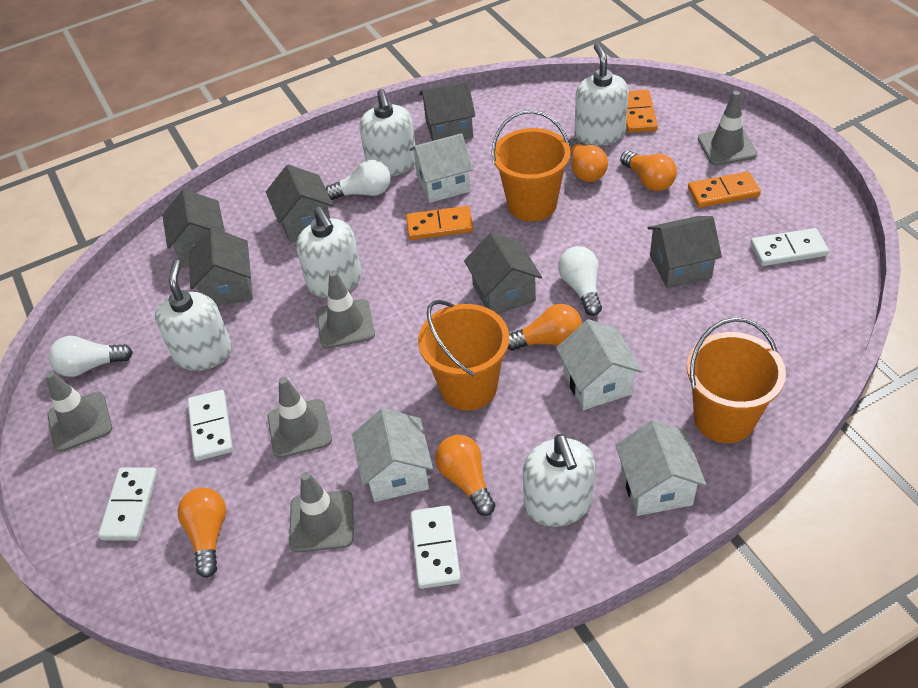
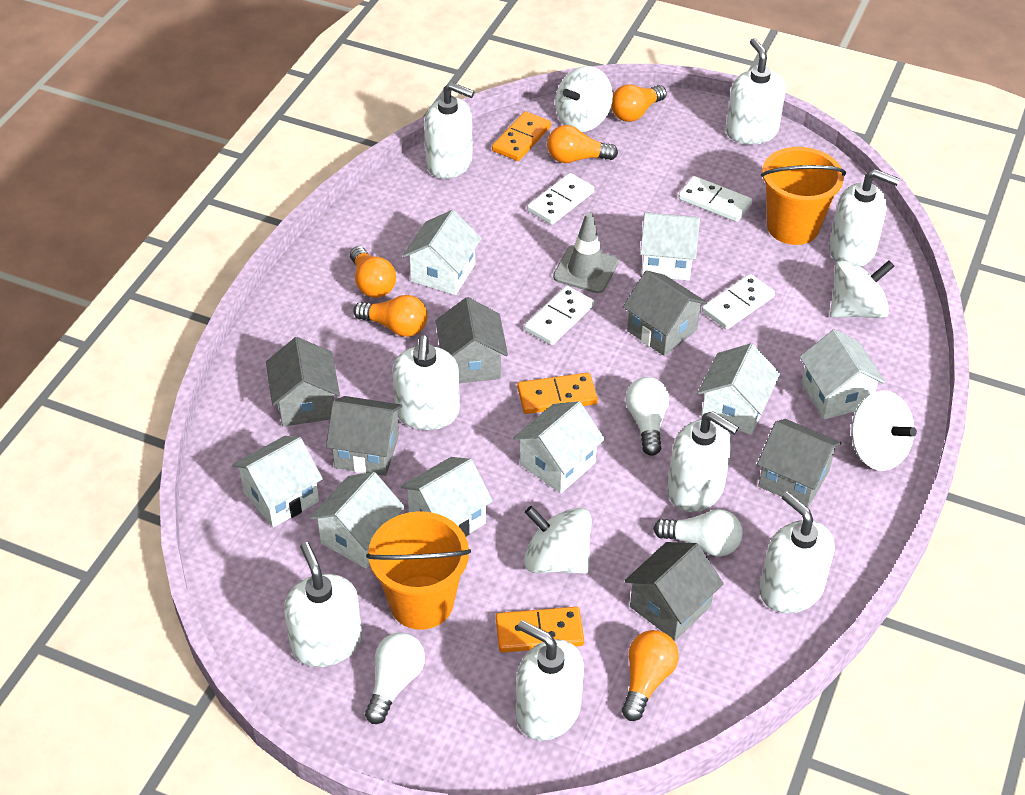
grey traffic cone: 5 -> 1
orange bucket: 3 -> 2
white house: 4 -> 8
white soap dispenser: 5 -> 8
white spinning top: 0 -> 4

